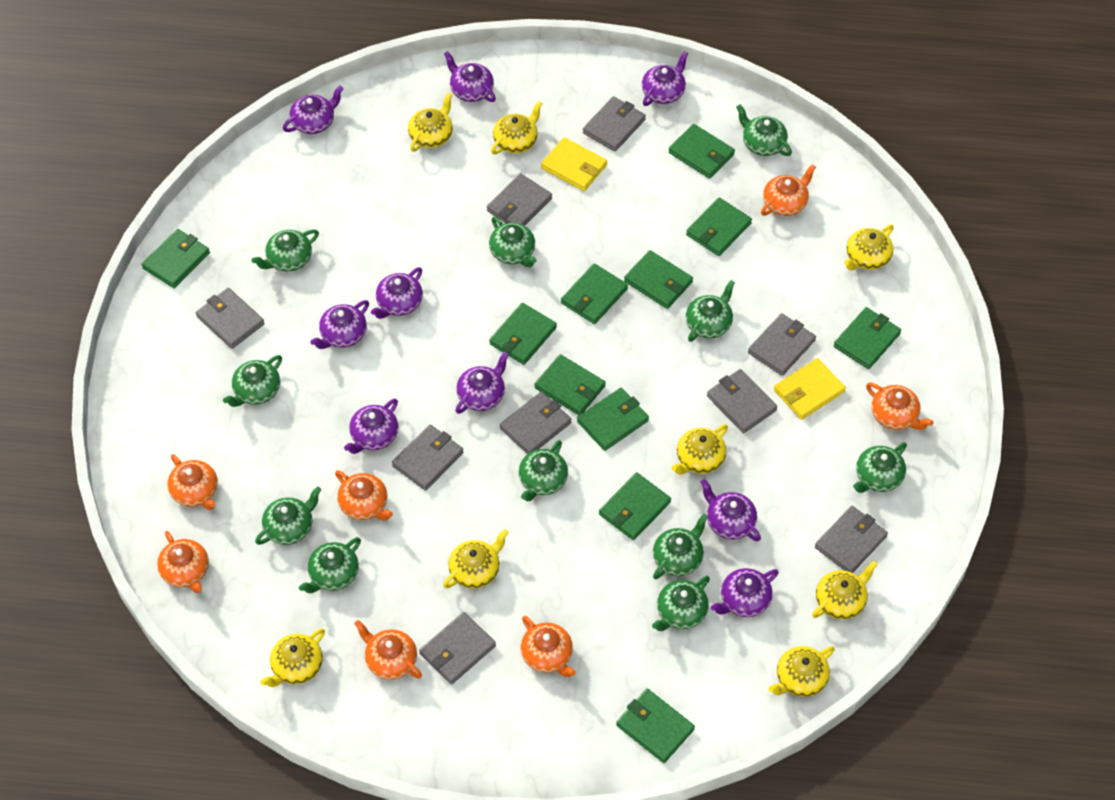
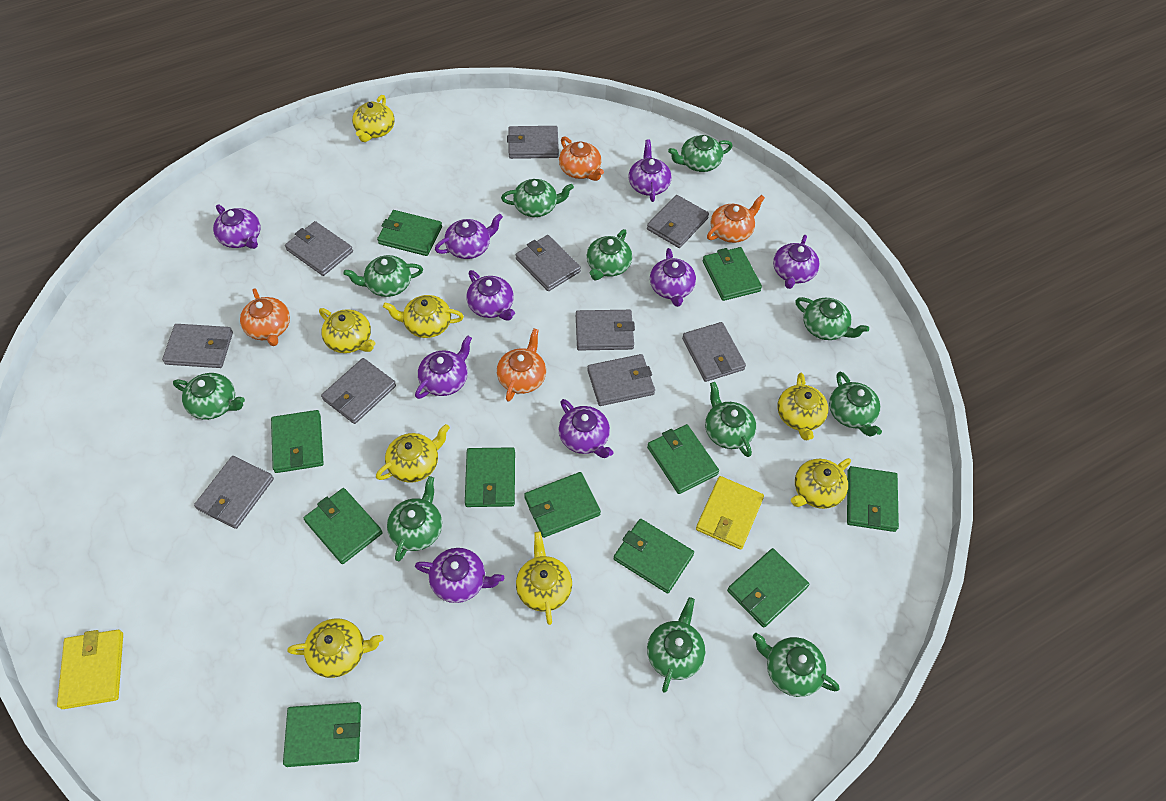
grey wallet: 9 -> 10
orange teapot: 7 -> 4

